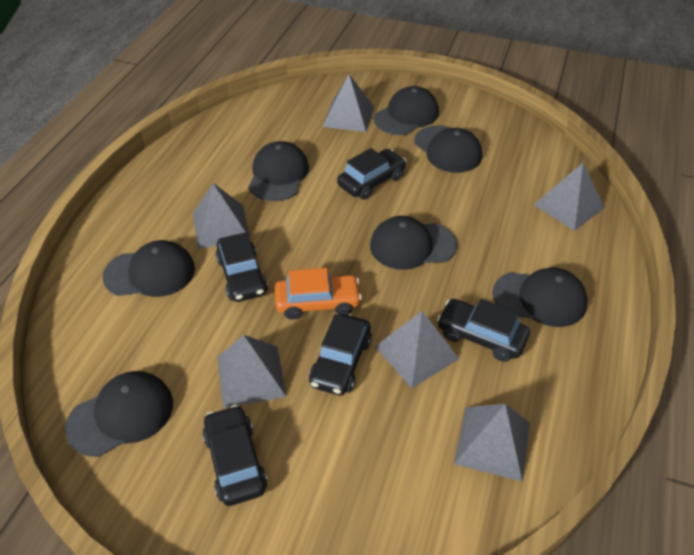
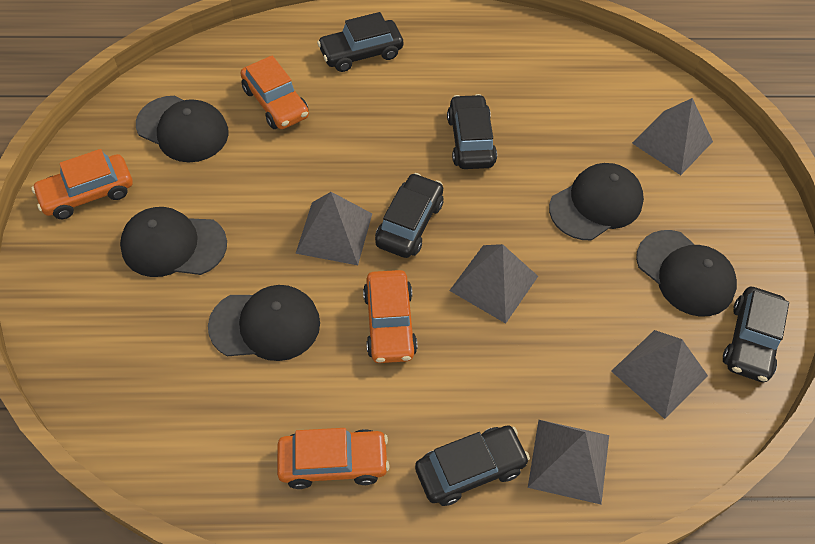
black cap: 7 -> 5
grey pyramid: 6 -> 5
orange car: 1 -> 4

